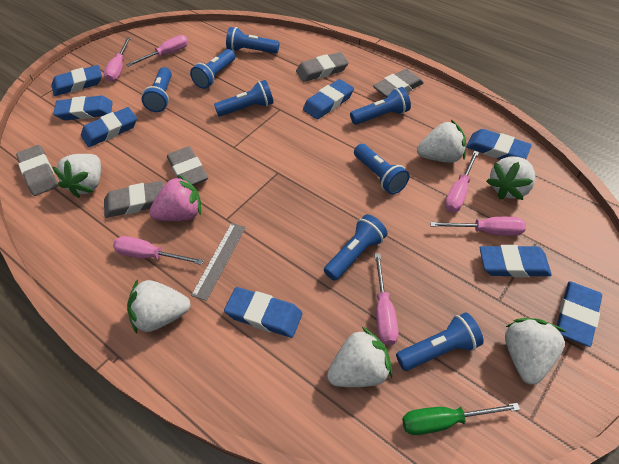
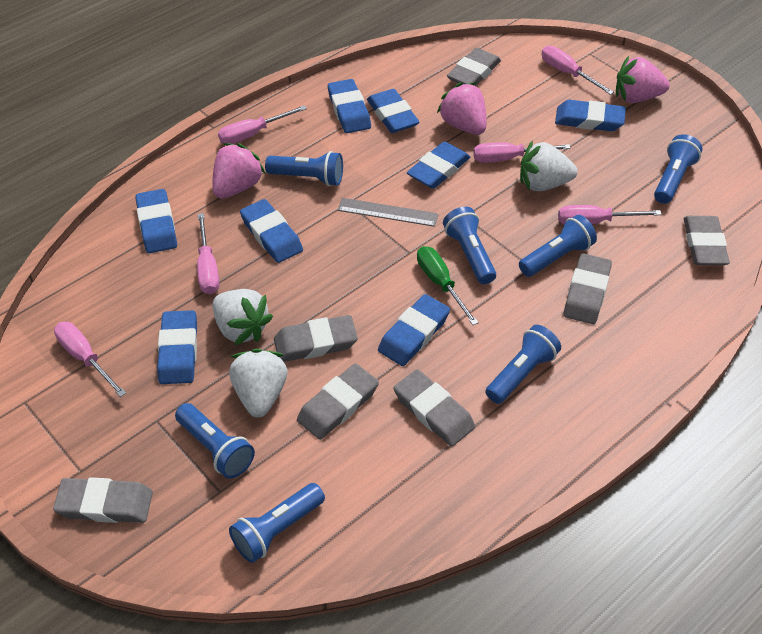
blue flashlight: 8 -> 7
grey eraser: 5 -> 7
pink strawberry: 1 -> 3
white strawberry: 6 -> 3

